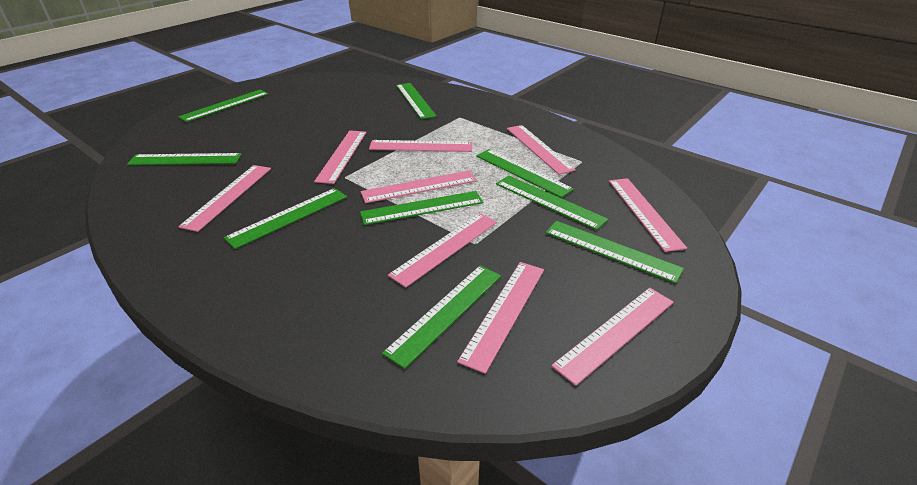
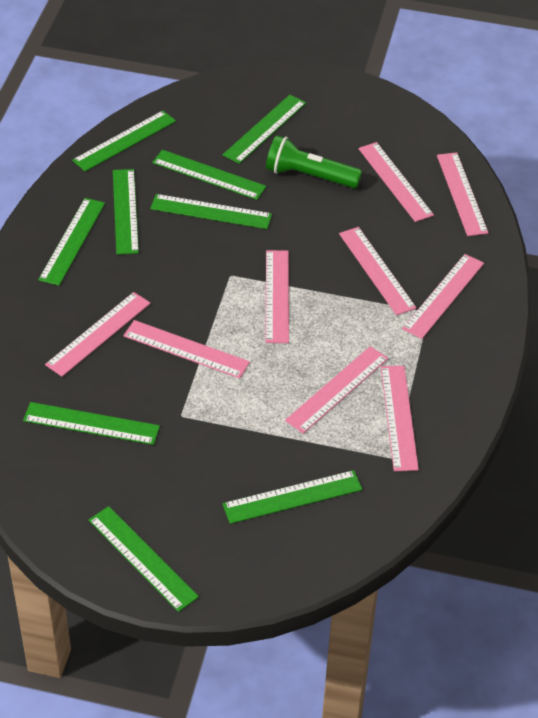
green flashlight: 0 -> 1

